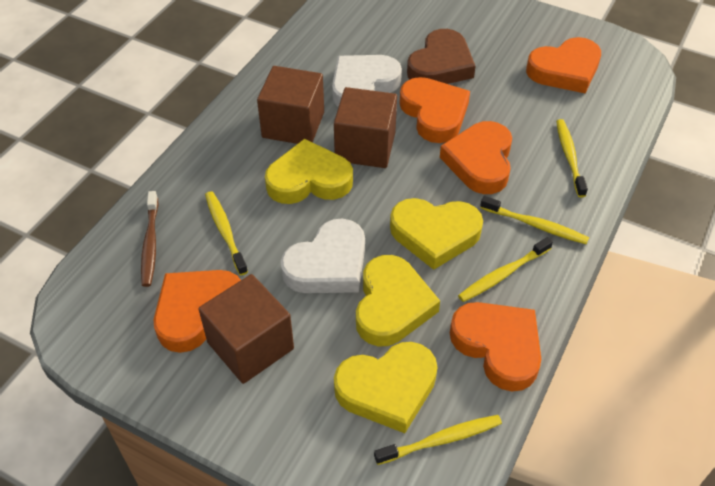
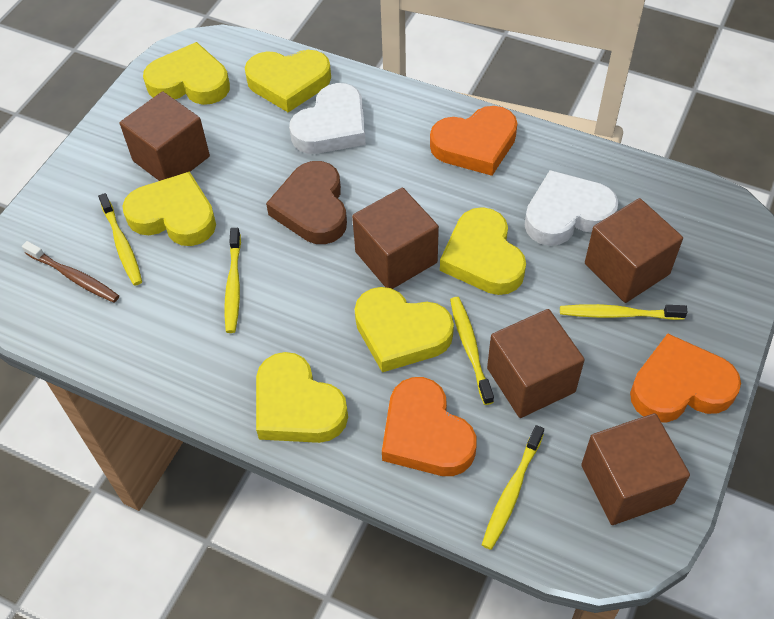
brown cube: 3 -> 5
orange heart: 5 -> 3
yellow heart: 4 -> 6

